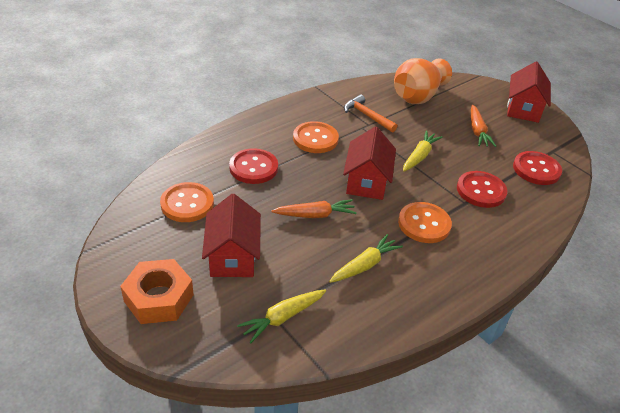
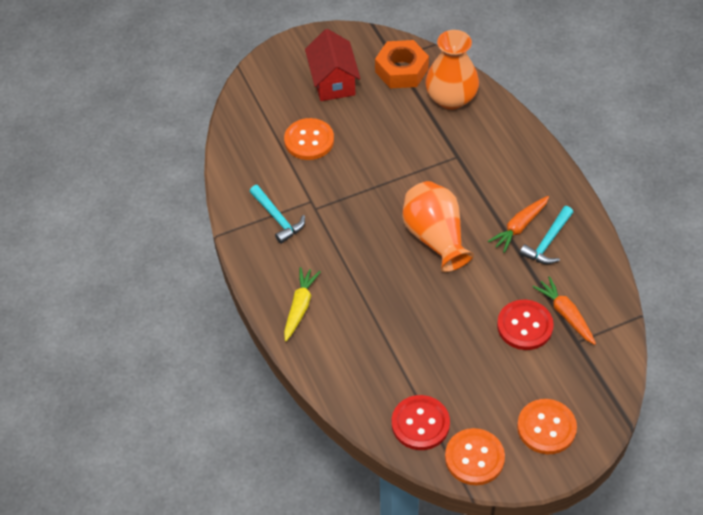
orange hammer: 1 -> 0
orange vase: 1 -> 2
red button: 3 -> 2
red house: 3 -> 1
turquoise hammer: 0 -> 2
yellow carrot: 3 -> 1

